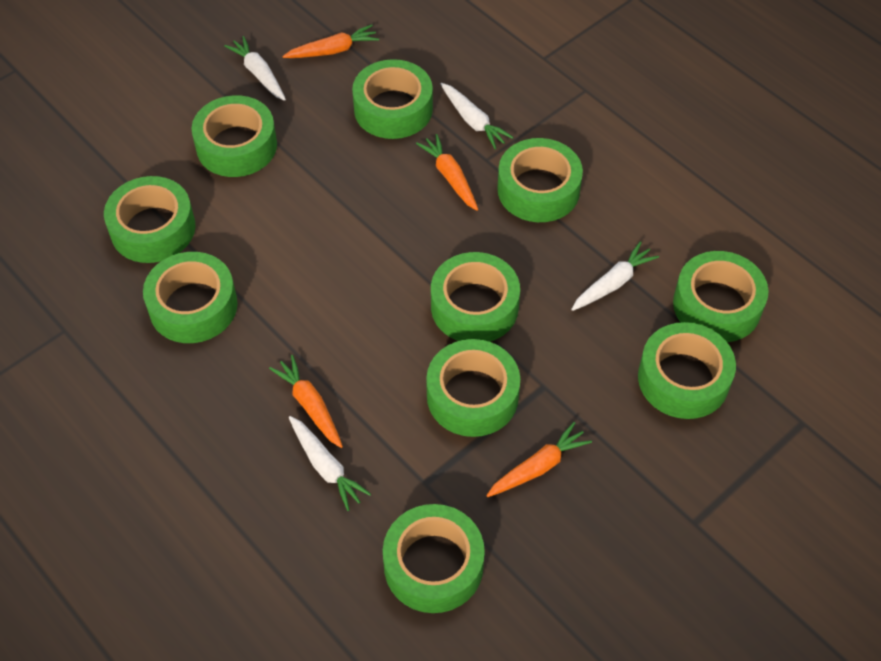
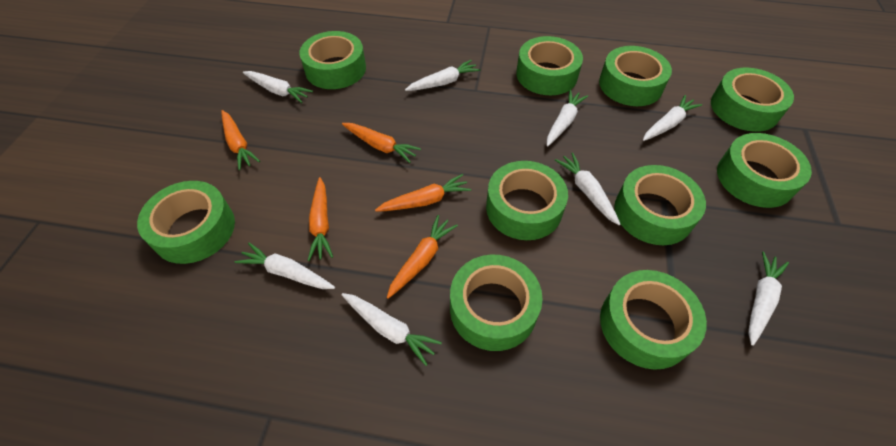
orange carrot: 4 -> 5
white carrot: 4 -> 8

